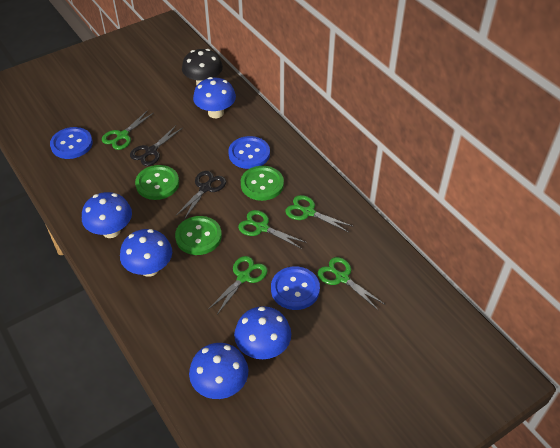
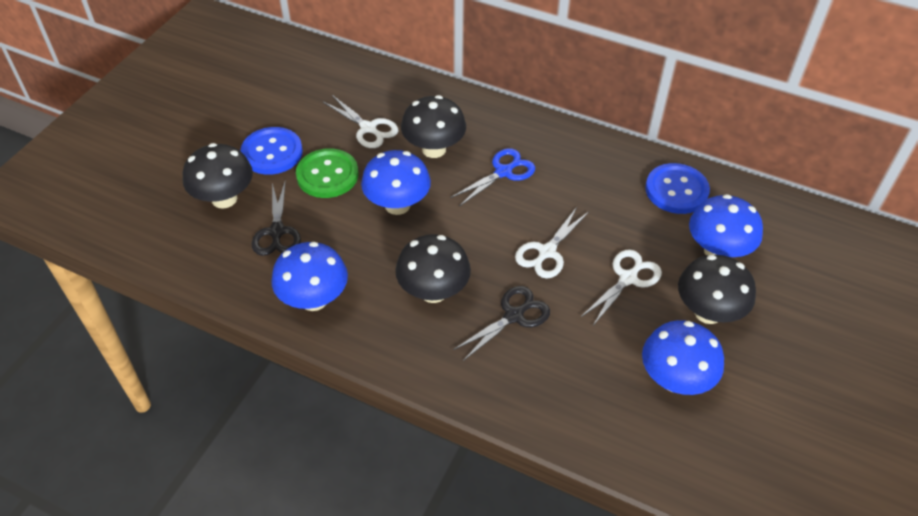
black mushroom: 1 -> 4
blue button: 3 -> 2
blue mushroom: 5 -> 4
blue scissors: 0 -> 1
green button: 3 -> 1
green scissors: 5 -> 0
white scissors: 0 -> 3

